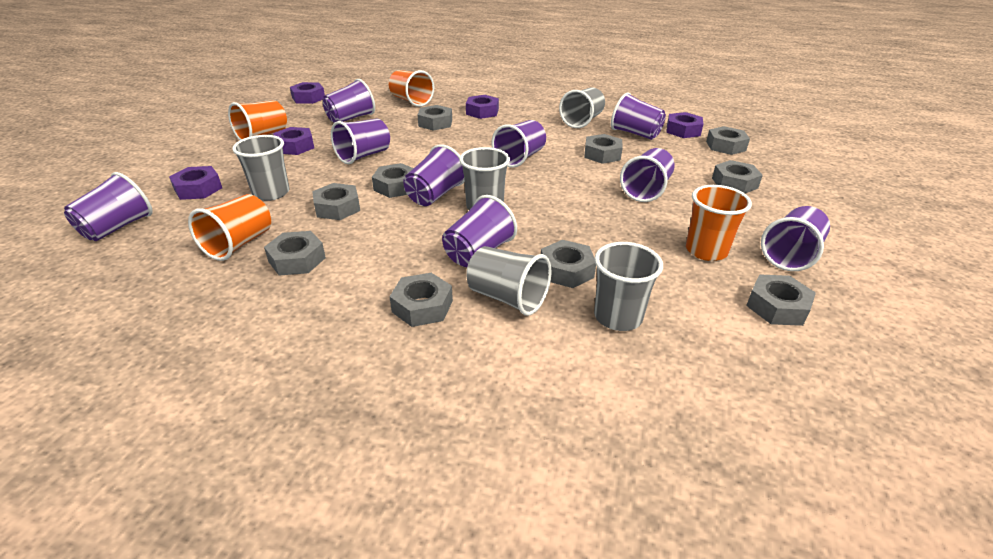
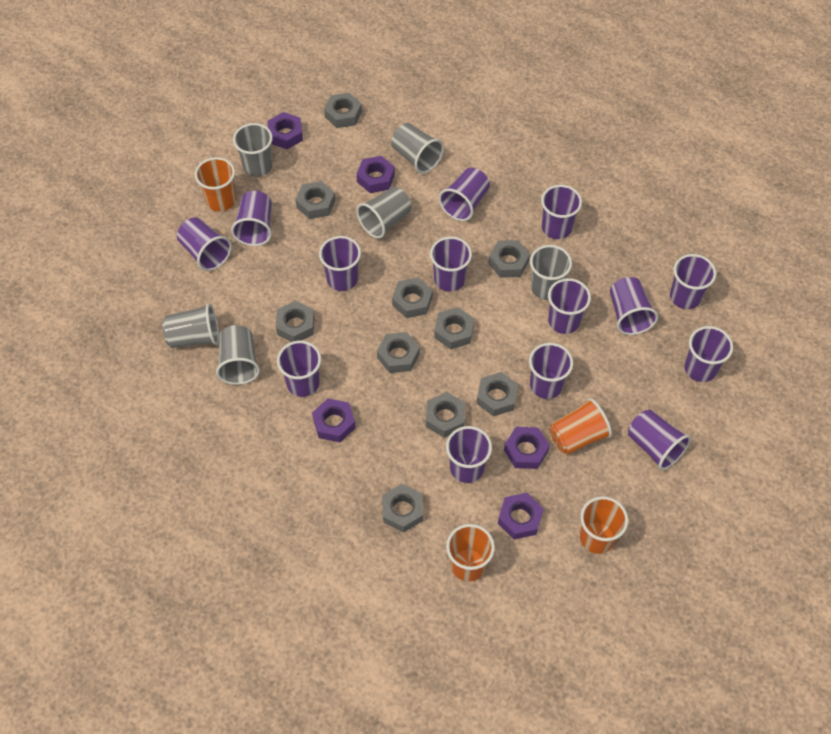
grey cup: 5 -> 6
purple cup: 9 -> 14

